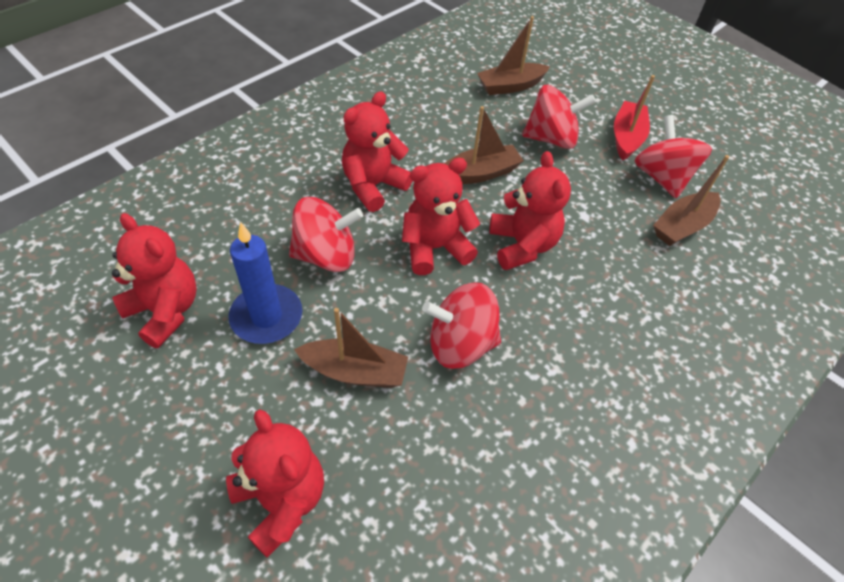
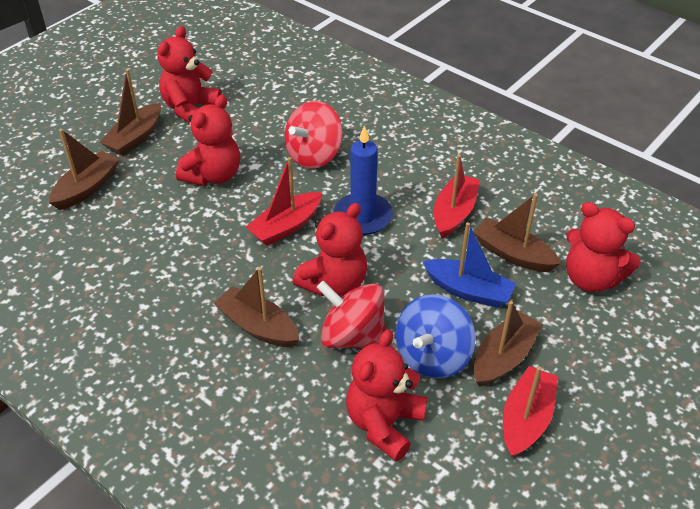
blue boat: 0 -> 1
blue spinning top: 0 -> 1
brown boat: 4 -> 5
red boat: 1 -> 3
red spinning top: 4 -> 2

